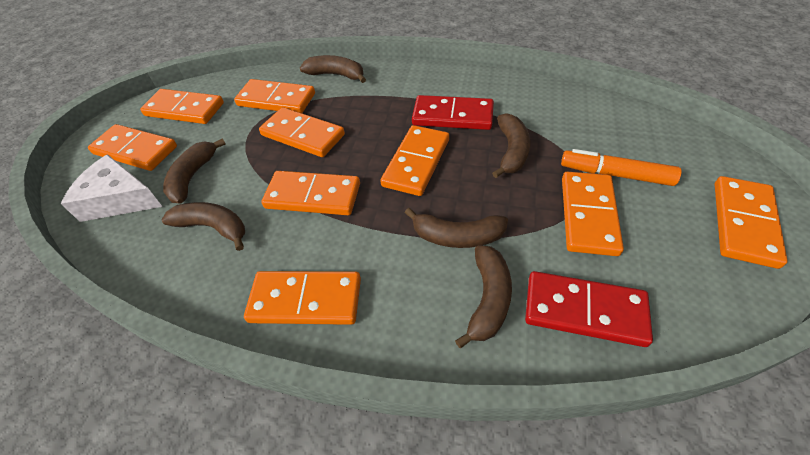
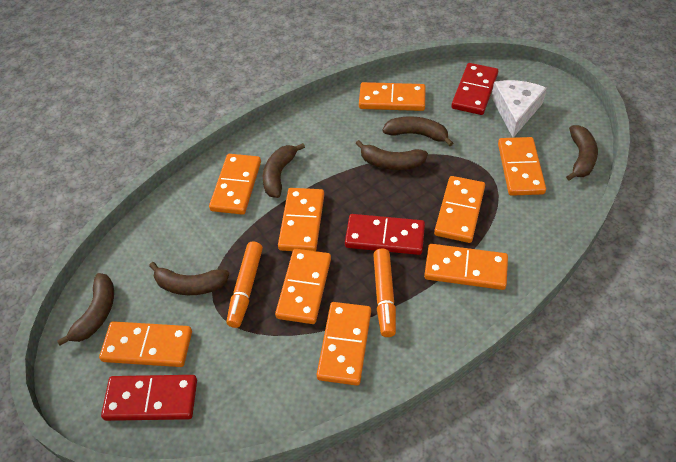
orange marker: 1 -> 2
red domino: 2 -> 3

